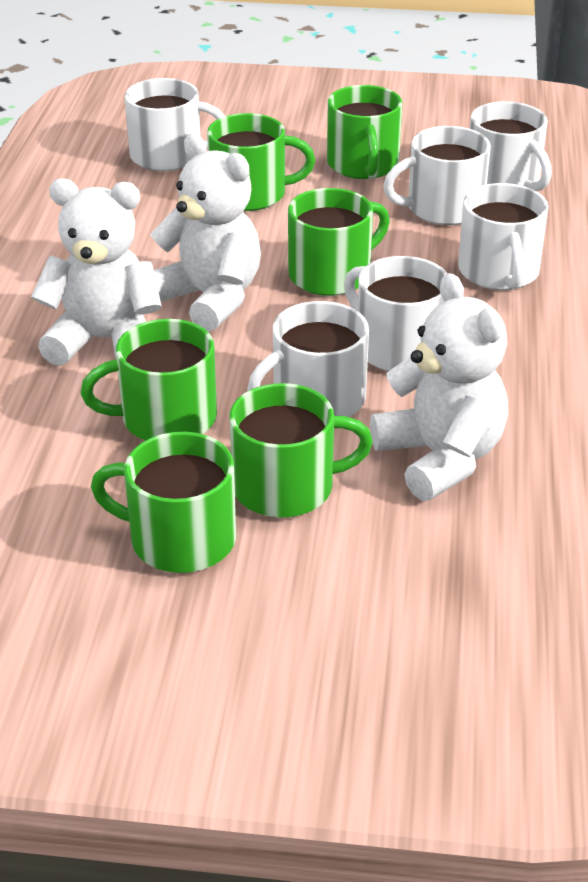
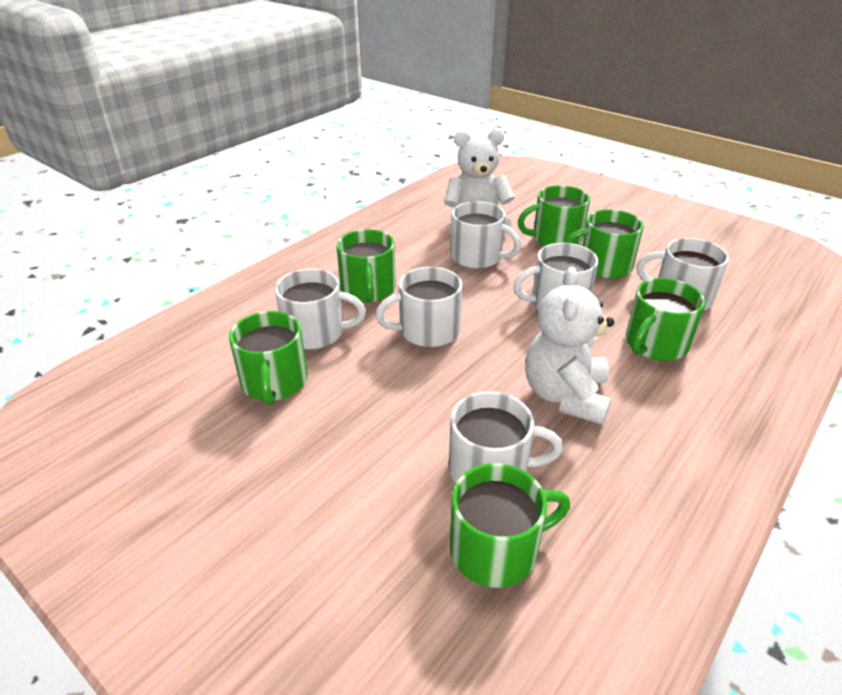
white teddy bear: 3 -> 2

